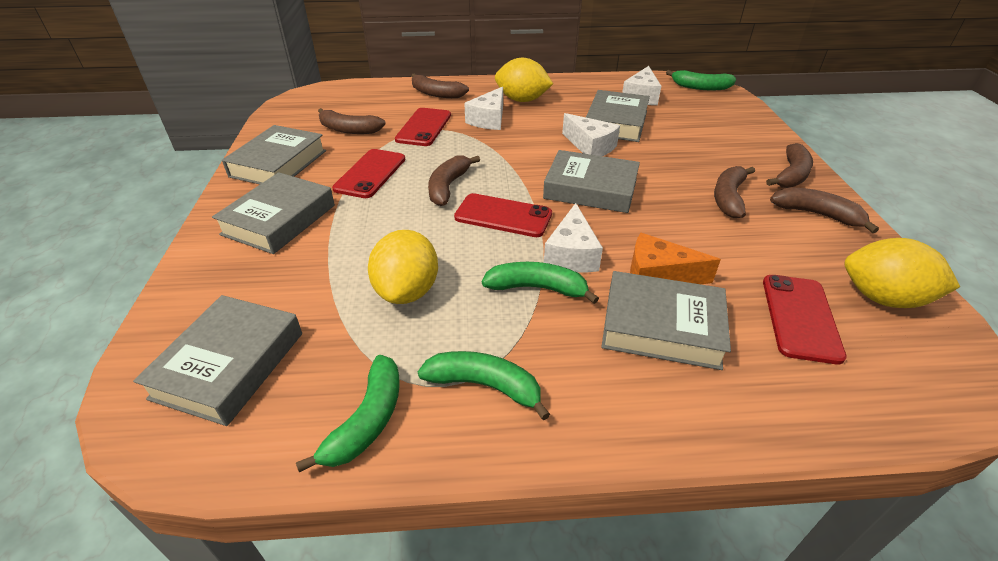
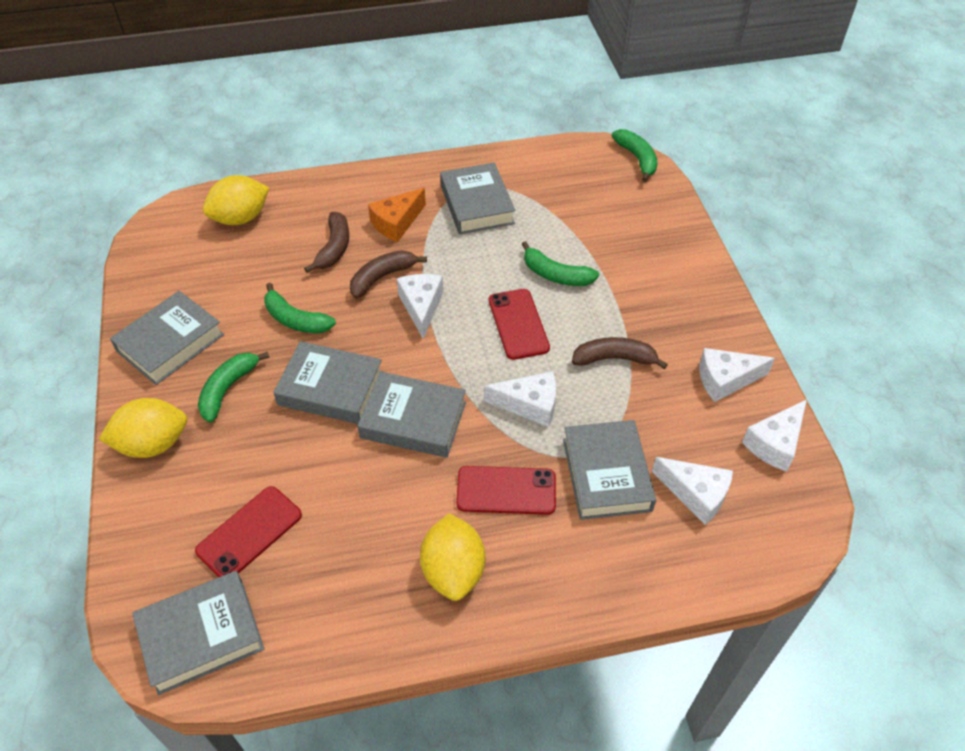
brown banana: 6 -> 3
red phone: 4 -> 3
white cheese: 4 -> 5

